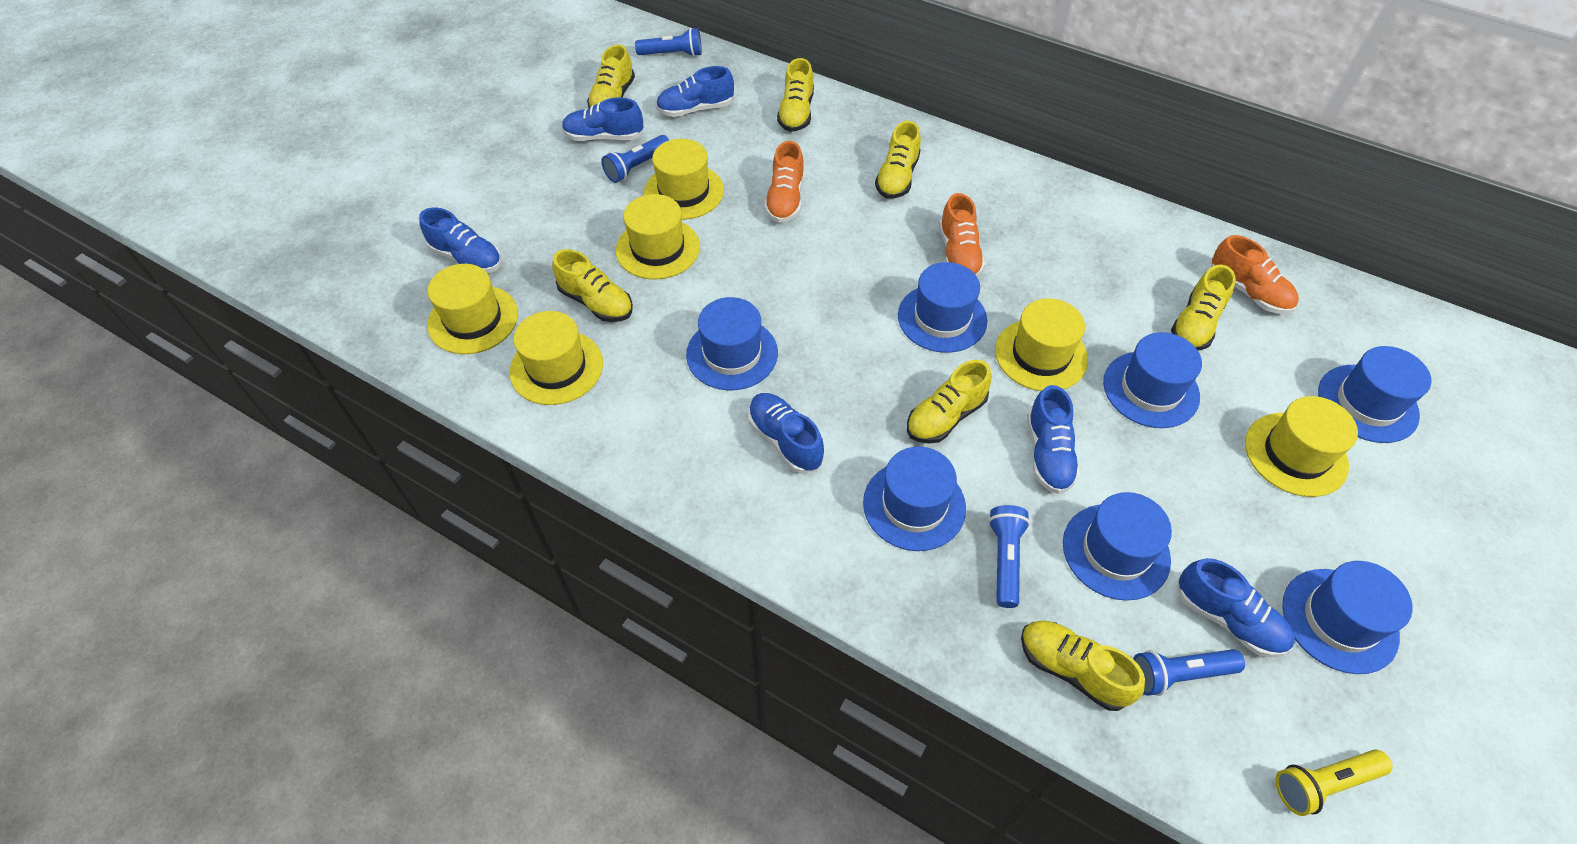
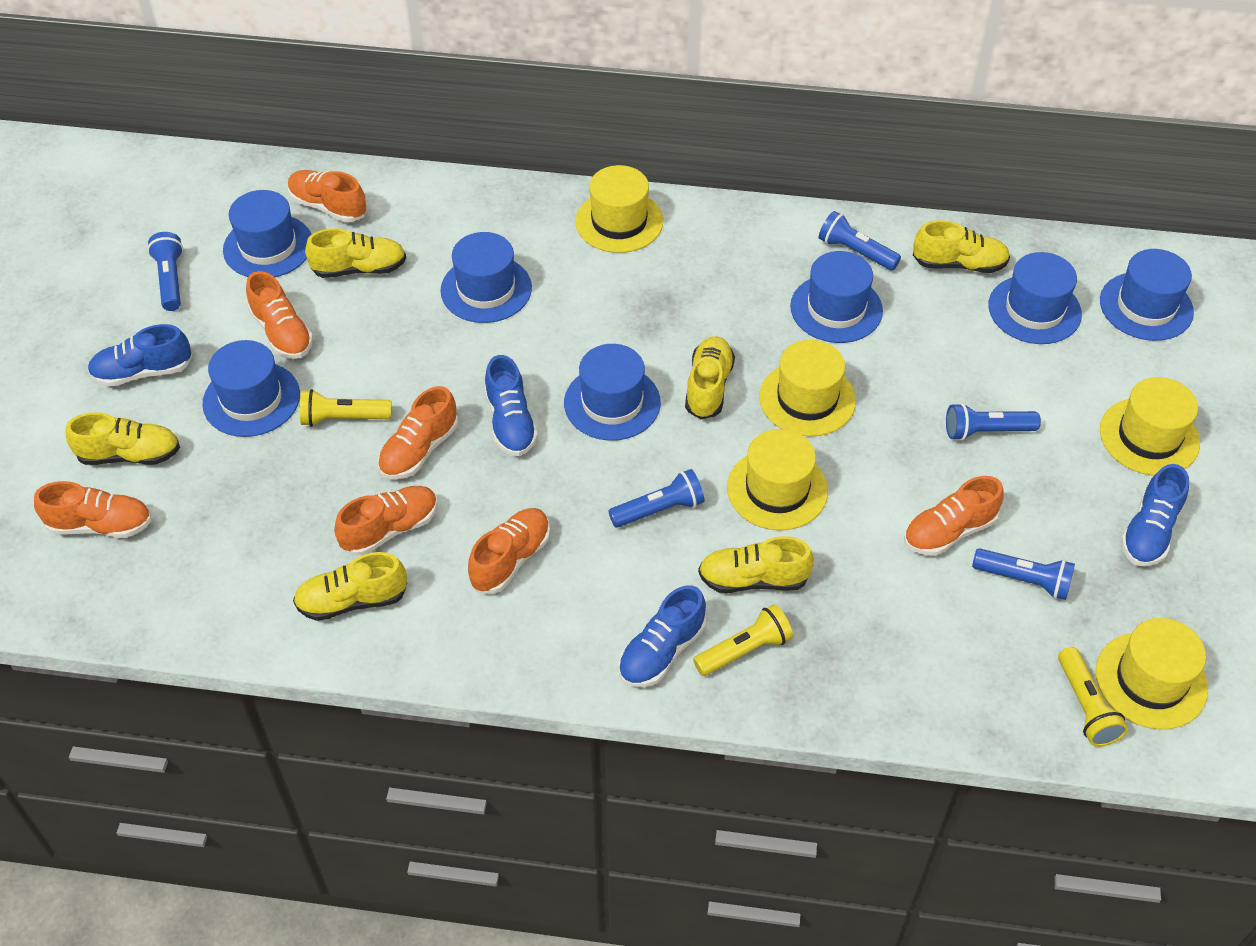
blue flashlight: 4 -> 5
blue shoe: 6 -> 4
orange shoe: 3 -> 7
yellow flashlight: 1 -> 3
yellow hat: 6 -> 5
yellow shoe: 7 -> 6

